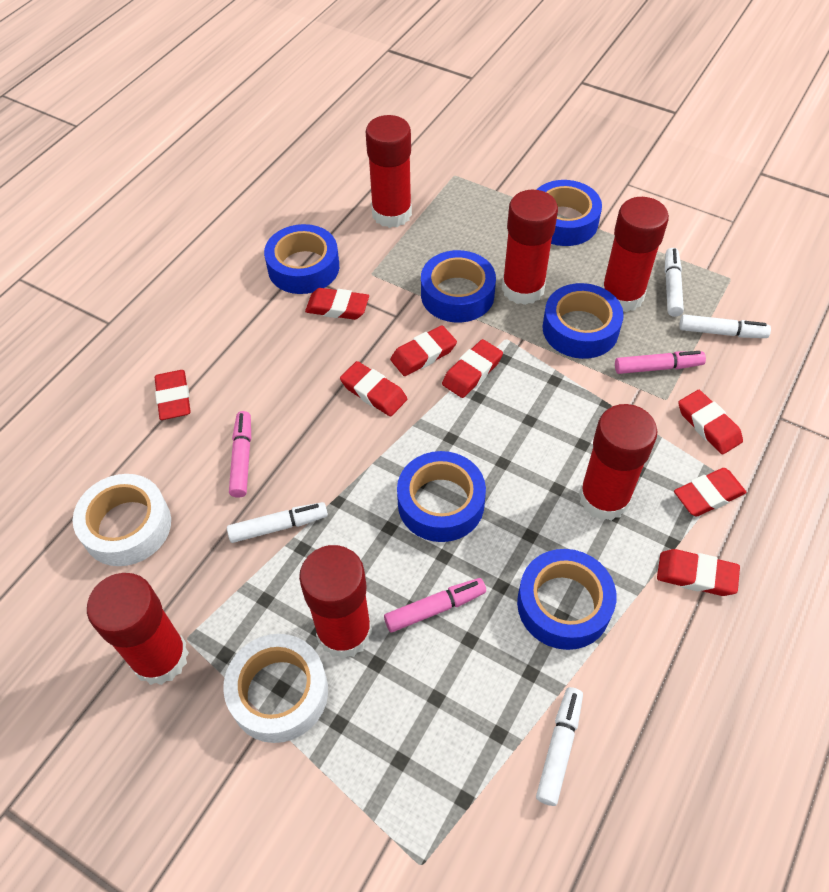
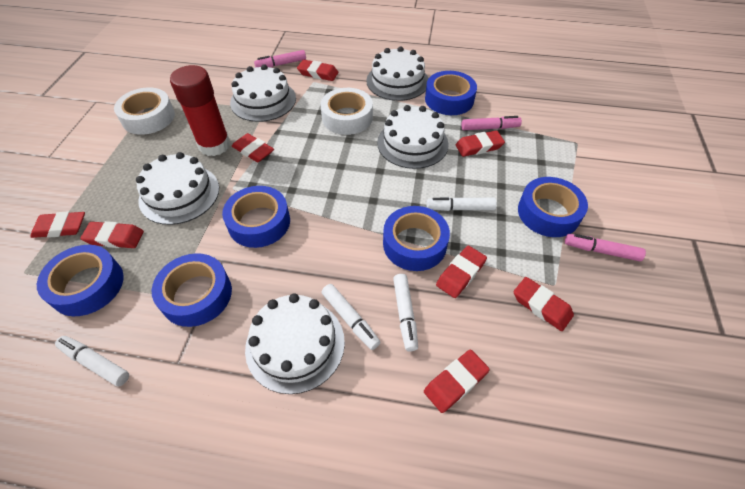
red glue stick: 6 -> 1
white cake: 0 -> 5

